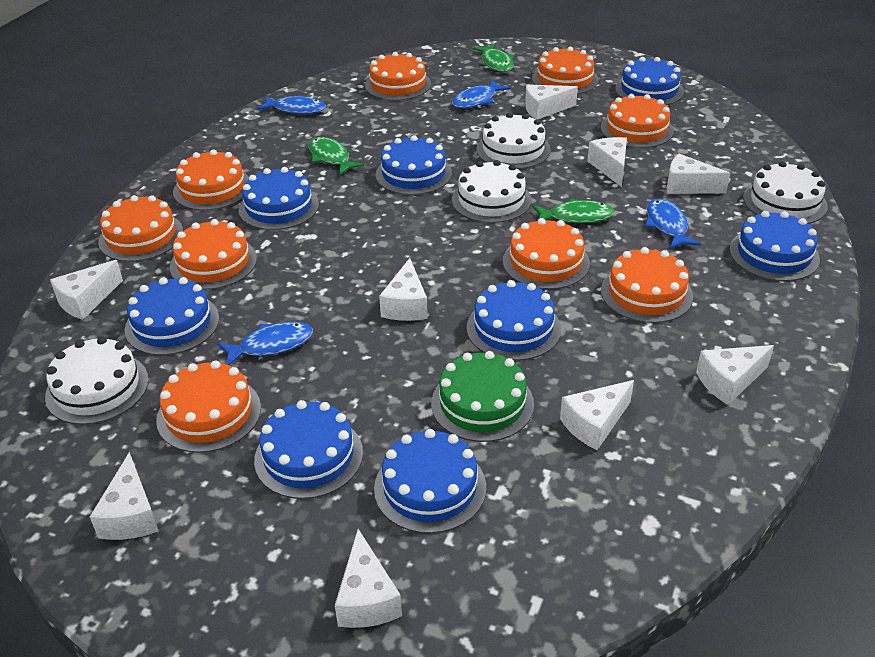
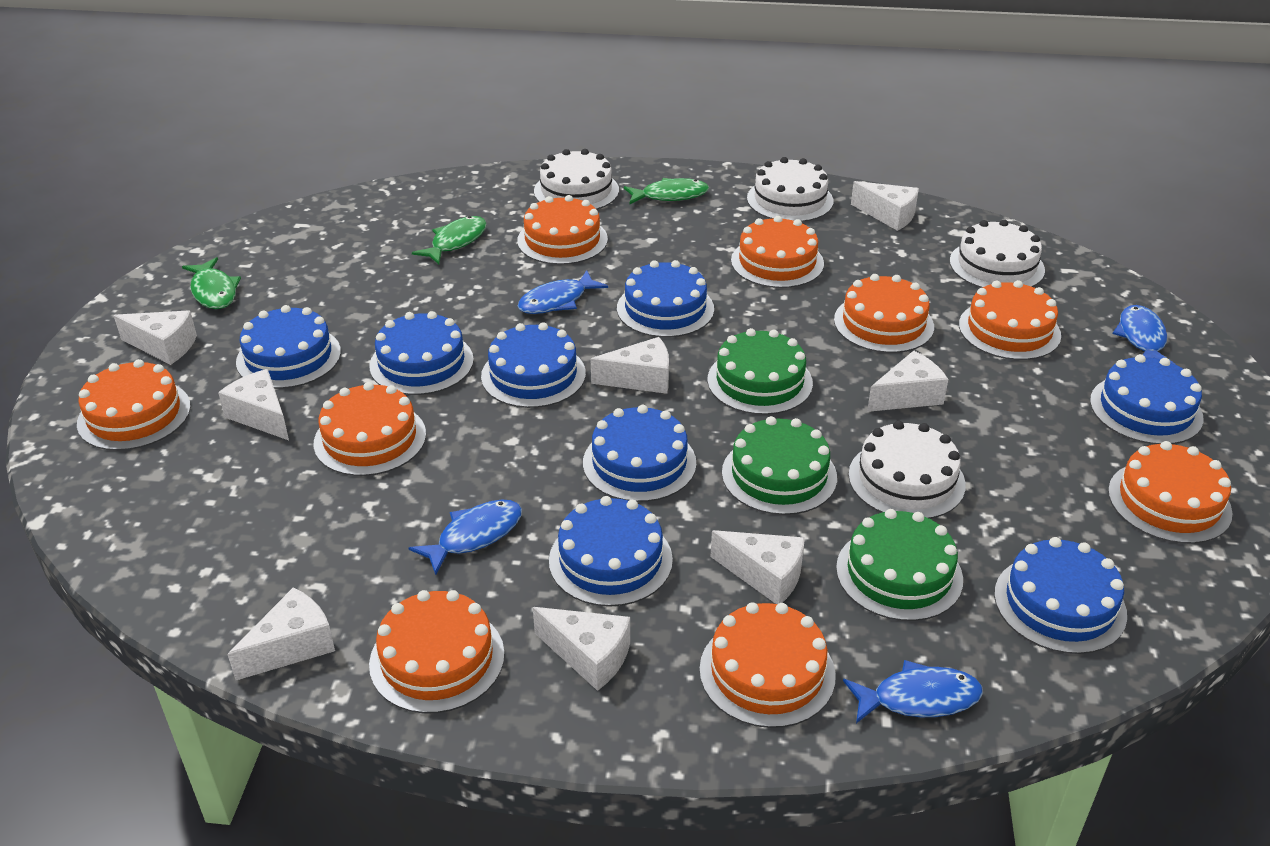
green cake: 1 -> 3
white cheese: 9 -> 8

